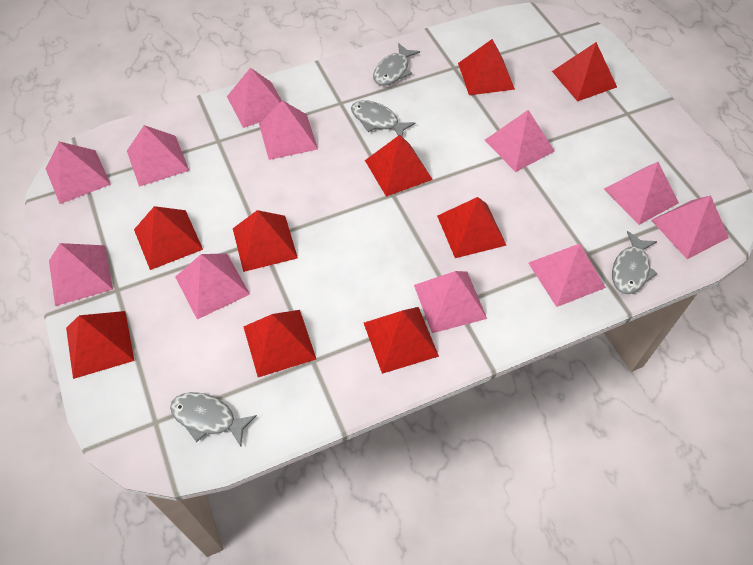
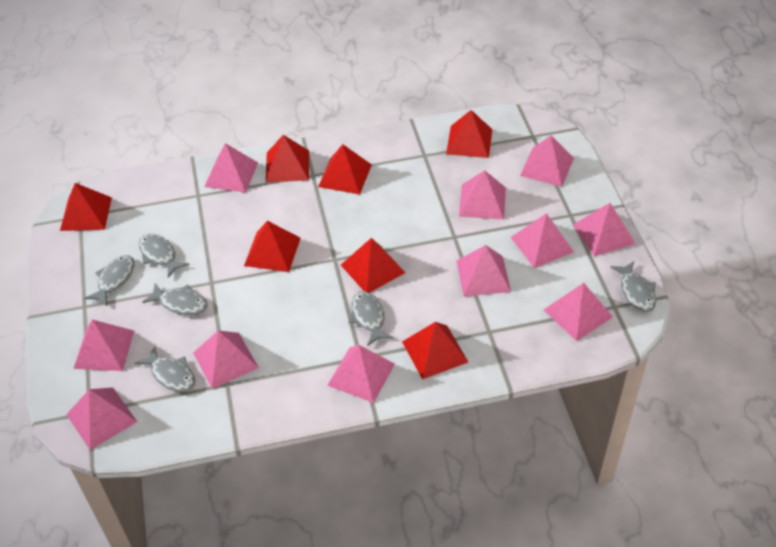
grey fish: 4 -> 6
red pyramid: 9 -> 7

